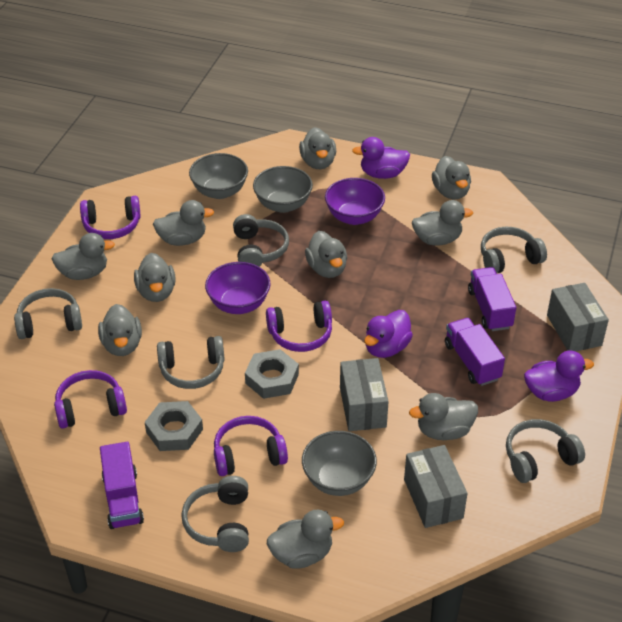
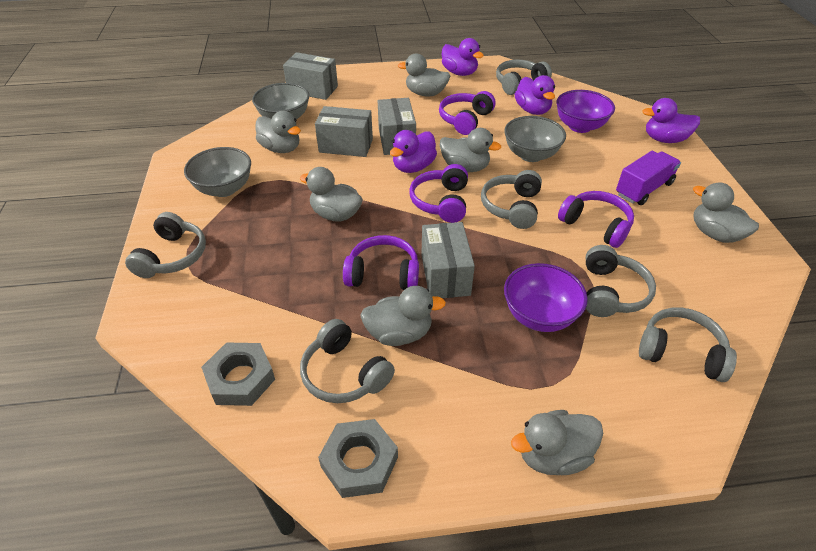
grey box: 3 -> 4
grey duck: 10 -> 7
purple duck: 3 -> 4
purple truck: 3 -> 1

